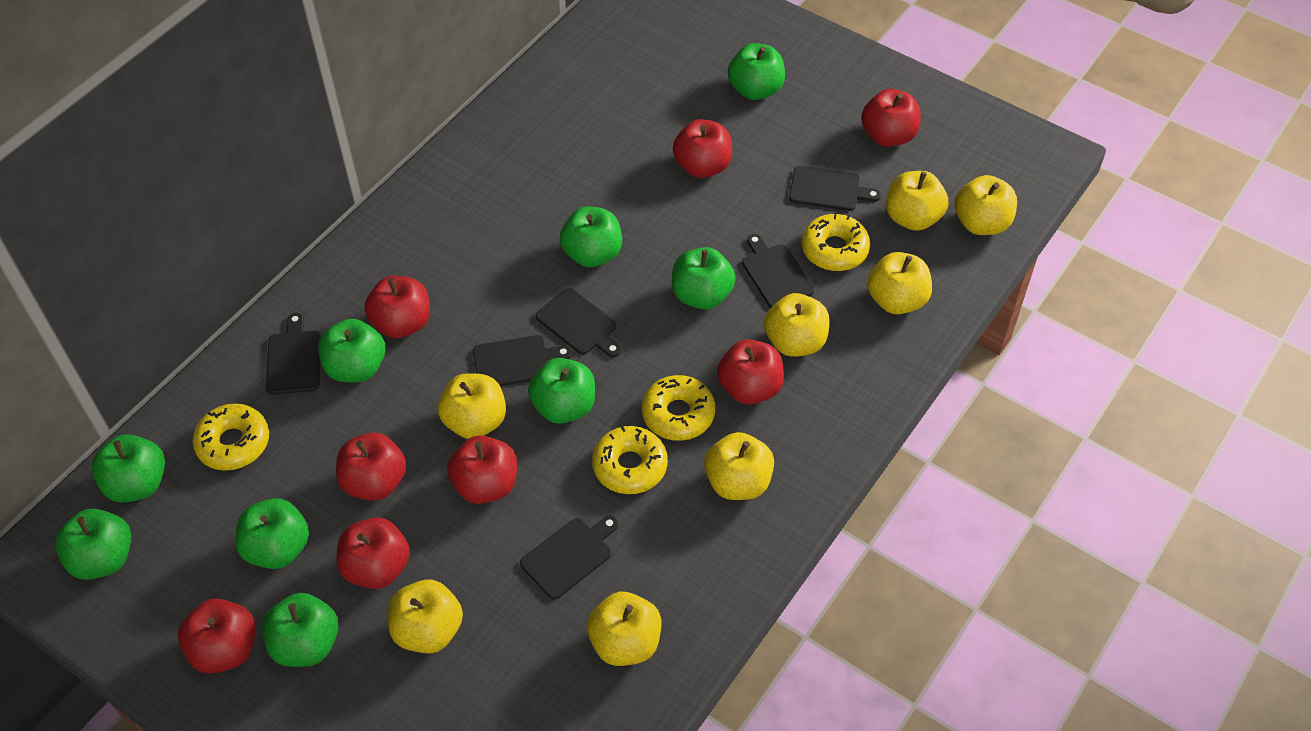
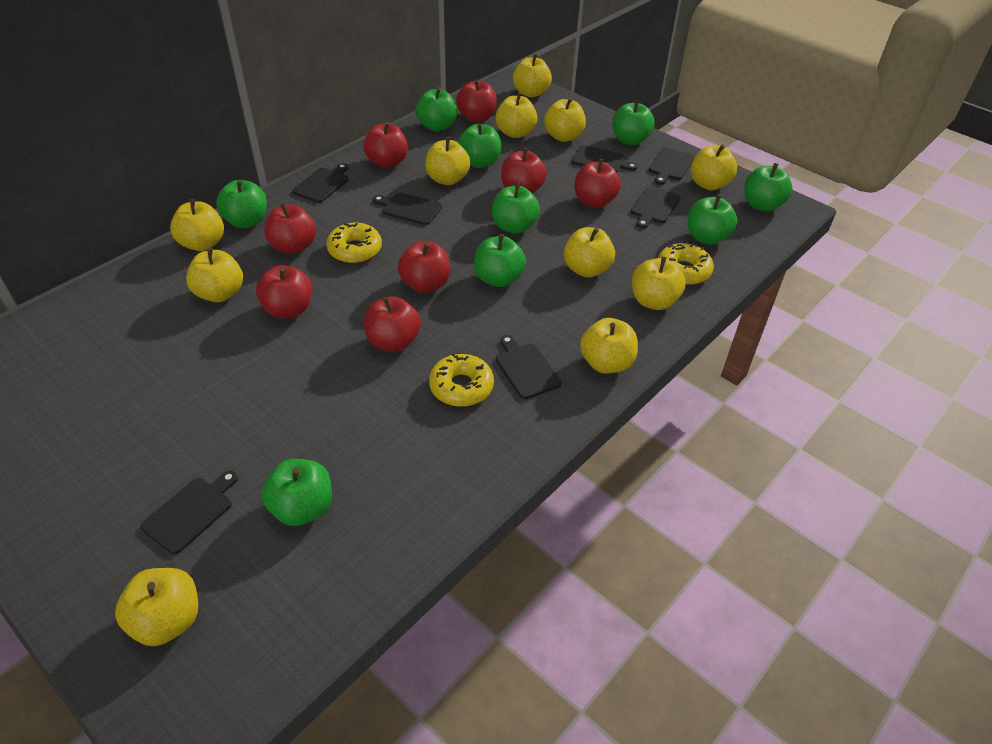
black cutting board: 6 -> 7
yellow apple: 8 -> 11
yellow donut: 4 -> 3

